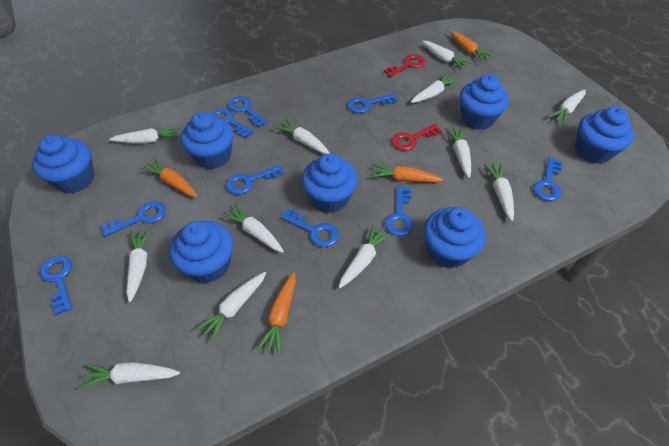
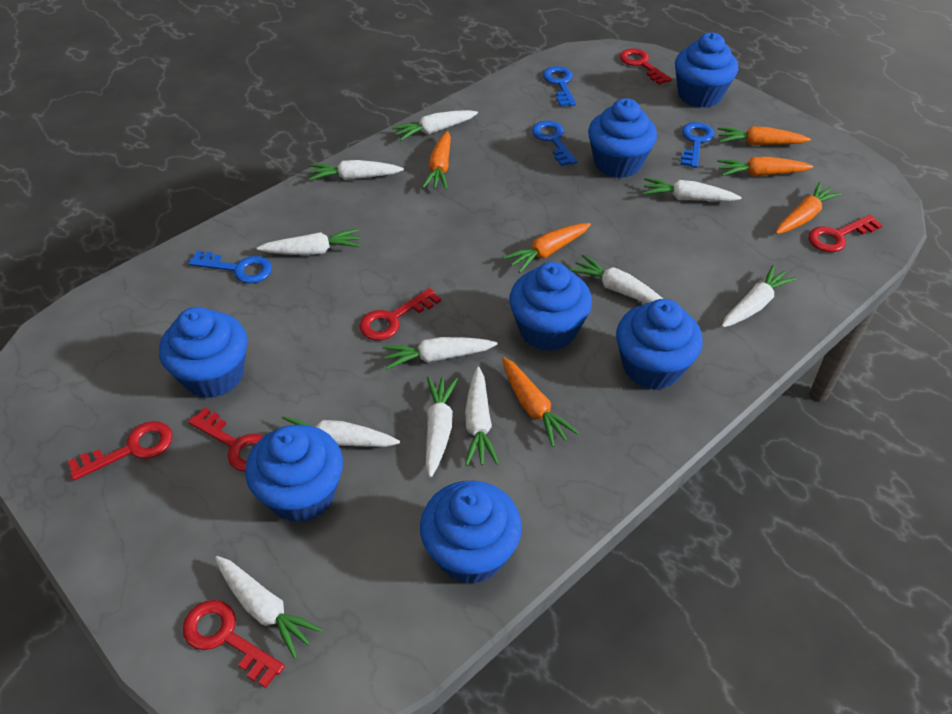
blue key: 9 -> 4
orange carrot: 4 -> 6
red key: 2 -> 6
white carrot: 12 -> 11

